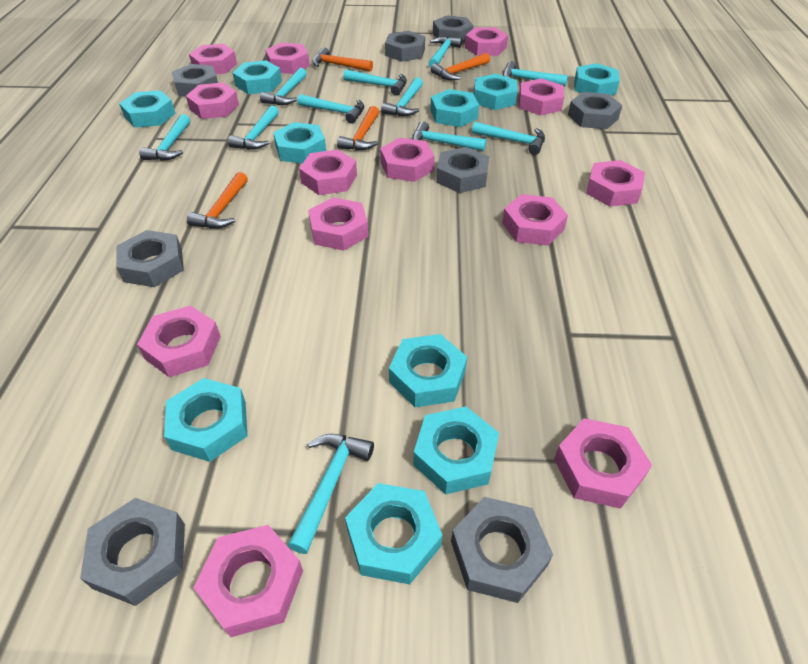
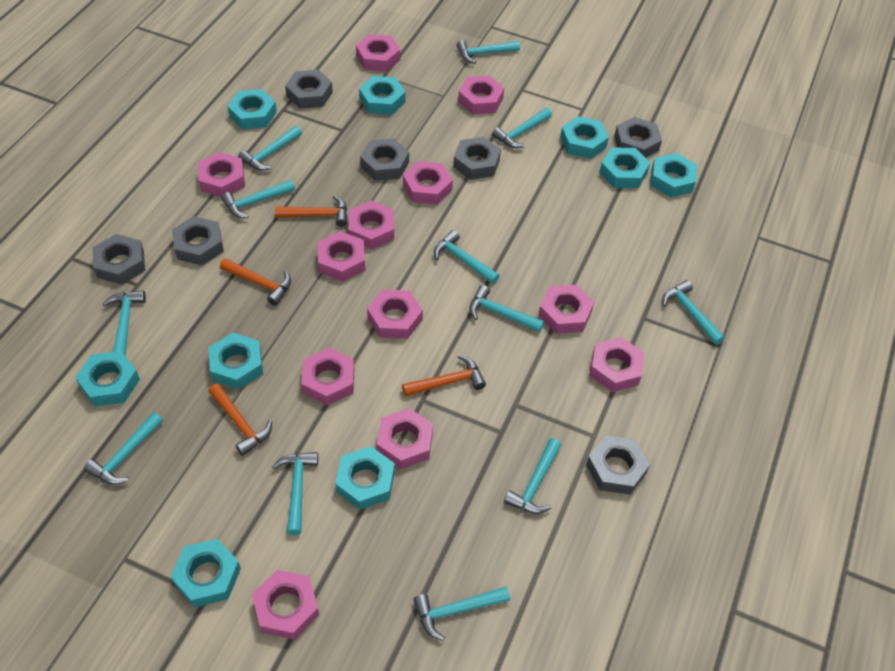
grey nut: 8 -> 7
pink nut: 13 -> 12
turquoise hammer: 11 -> 12
turquoise nut: 10 -> 9

